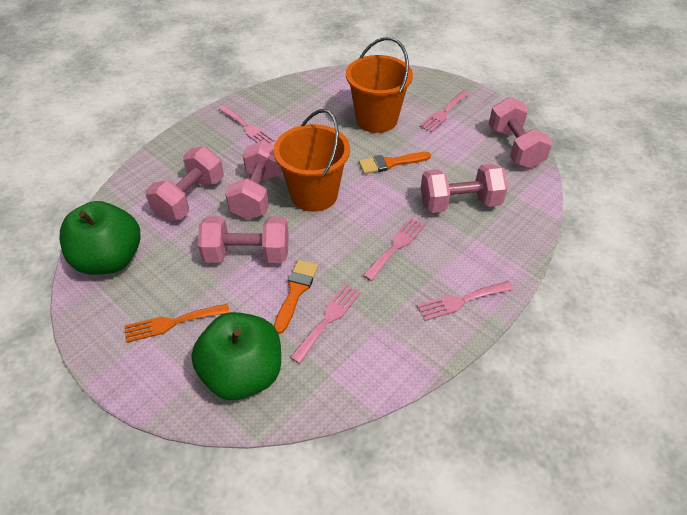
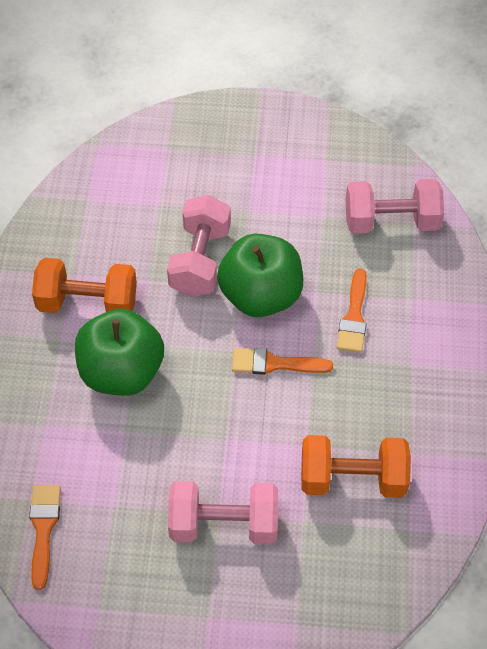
orange brush: 2 -> 3
orange bucket: 2 -> 0
orange dumbbell: 0 -> 2
orange fork: 1 -> 0
pink dumbbell: 5 -> 3
pink fork: 5 -> 0

